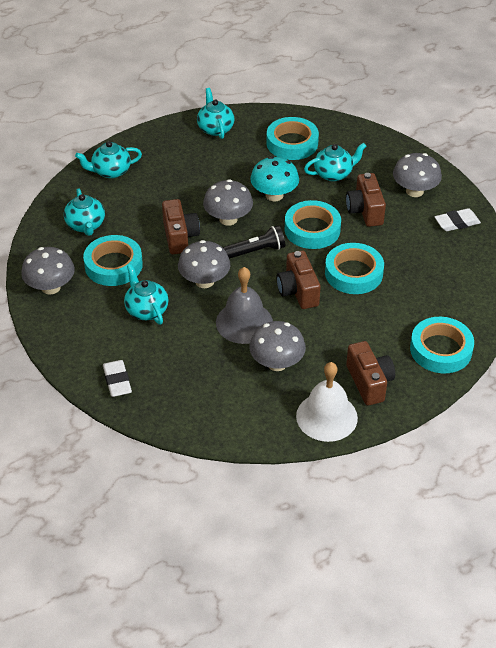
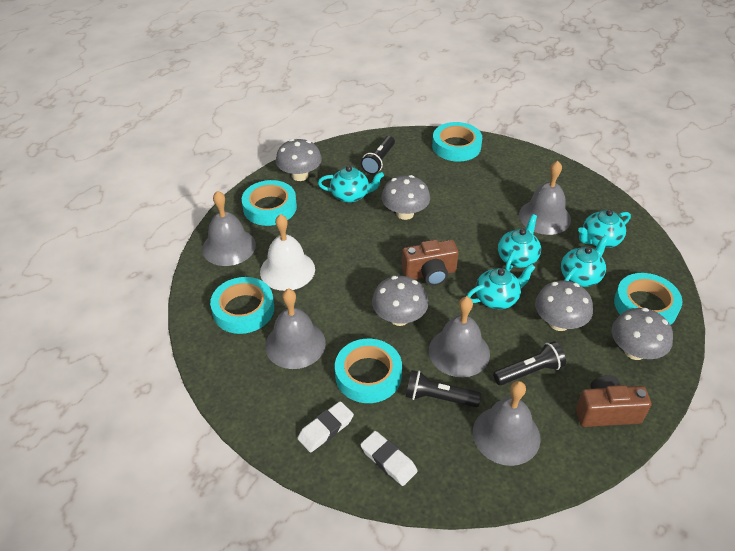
black flashlight: 1 -> 3
brown camera: 4 -> 2
grey bell: 1 -> 5
turquoise mushroom: 1 -> 0

